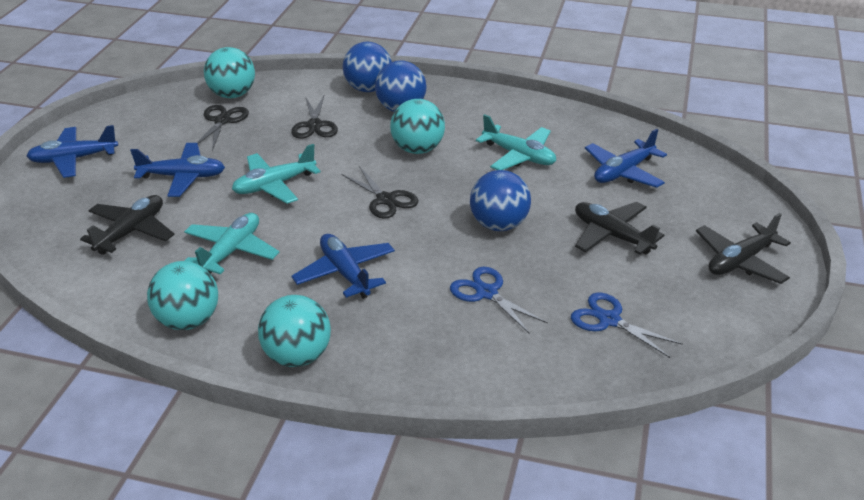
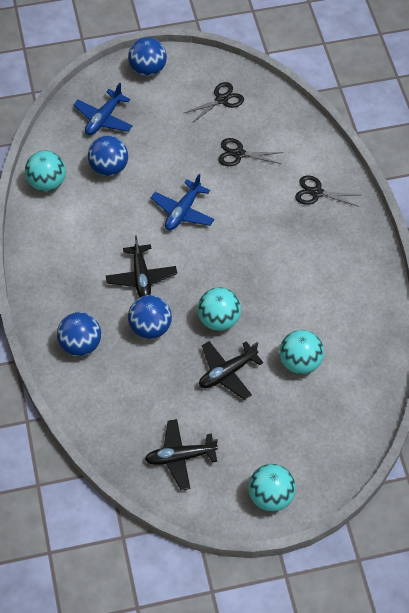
blue ball: 3 -> 4
blue plane: 4 -> 2
blue scissors: 2 -> 0
turquoise plane: 3 -> 0

